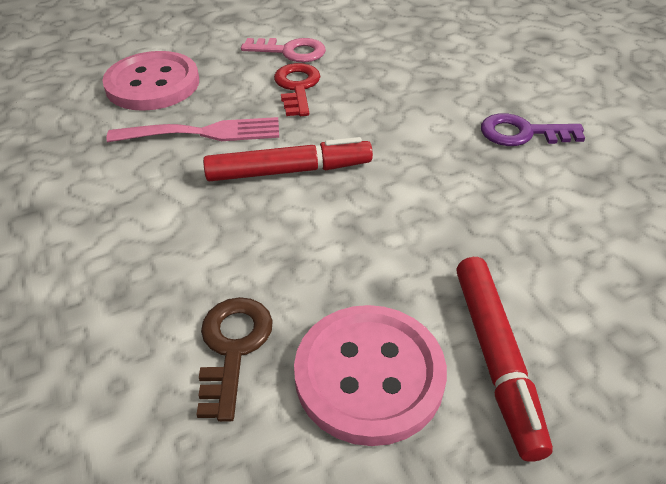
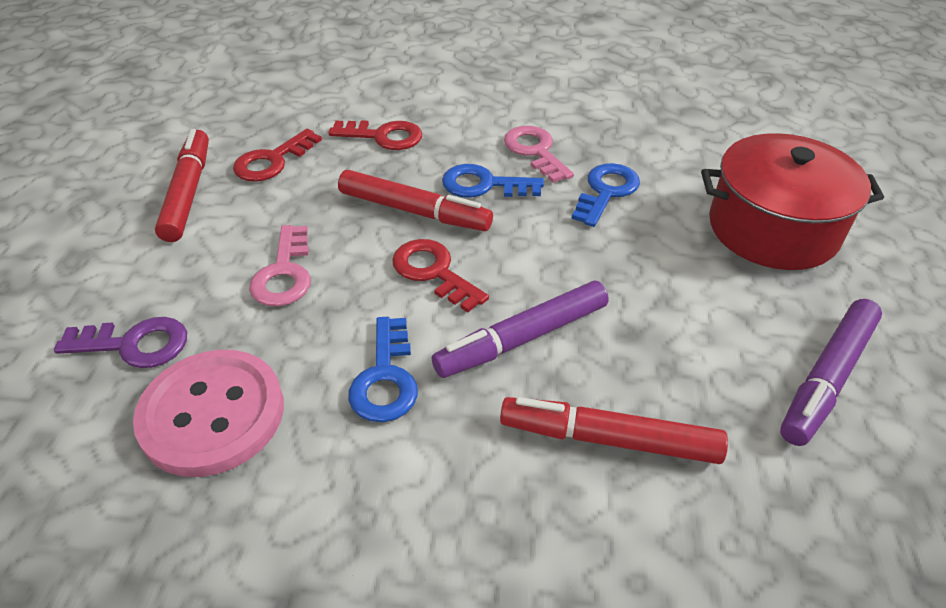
blue key: 0 -> 3
brown key: 1 -> 0
pink button: 2 -> 1
pink fork: 1 -> 0
pink key: 1 -> 2
purple marker: 0 -> 2
red key: 1 -> 3
red marker: 2 -> 3
red pot: 0 -> 1

